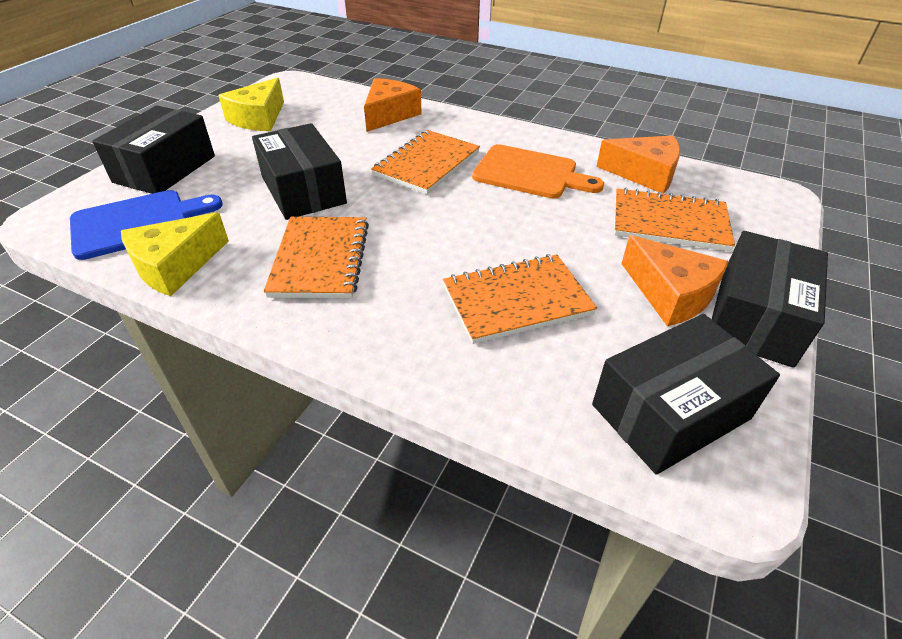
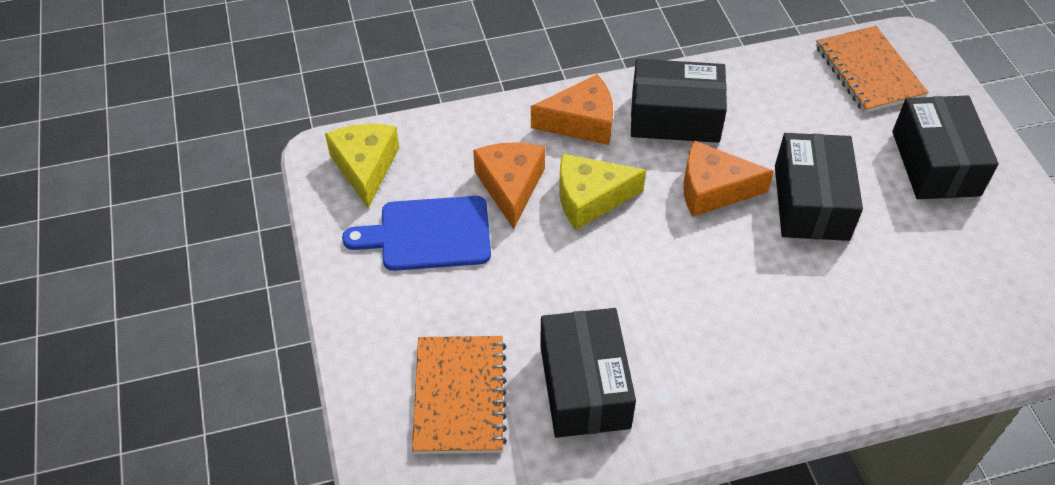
orange cutting board: 1 -> 0
orange notebook: 4 -> 2

